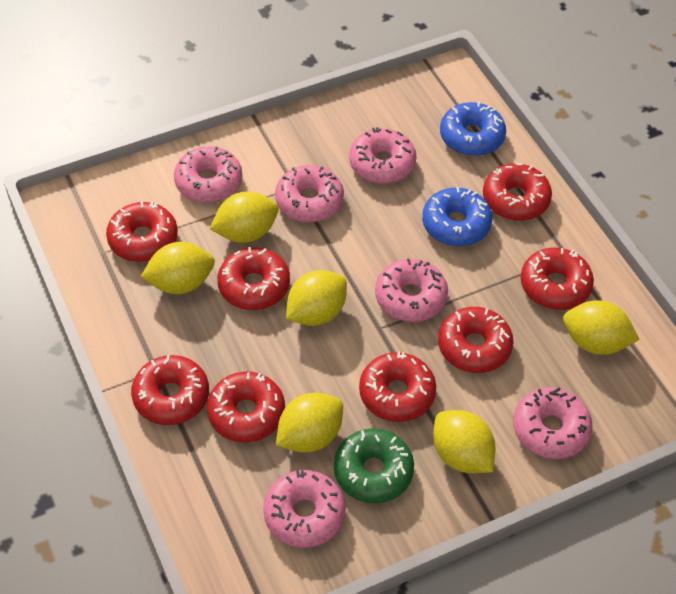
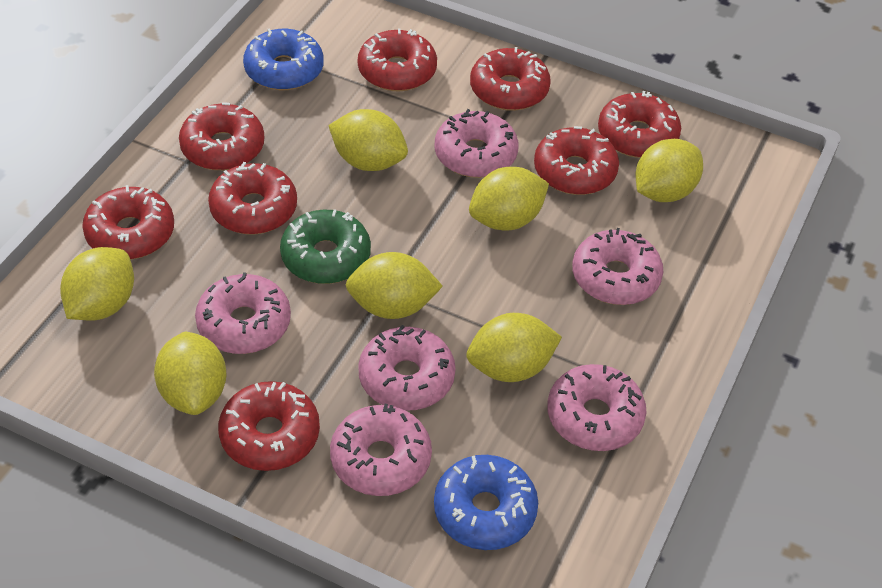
yellow lemon: 6 -> 7

